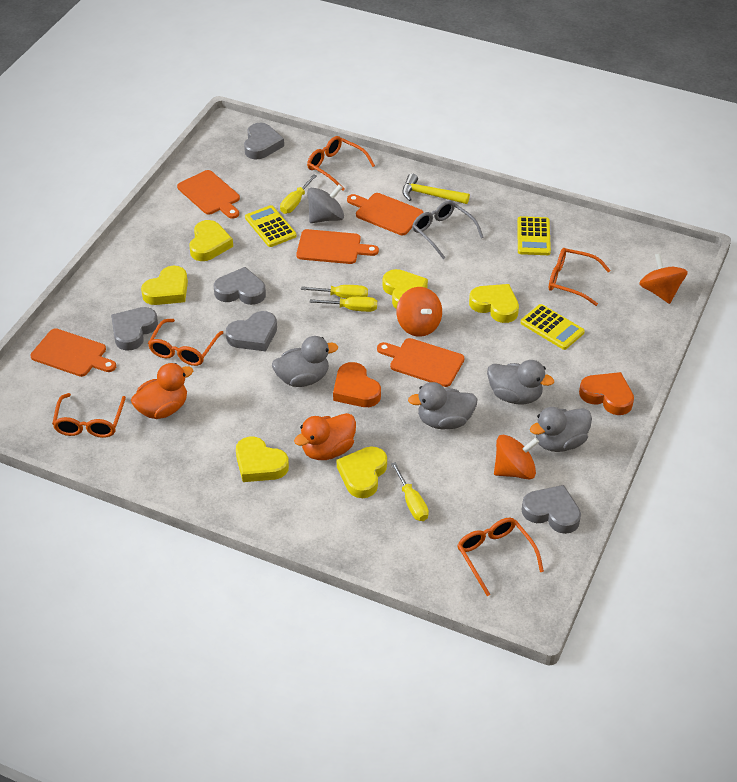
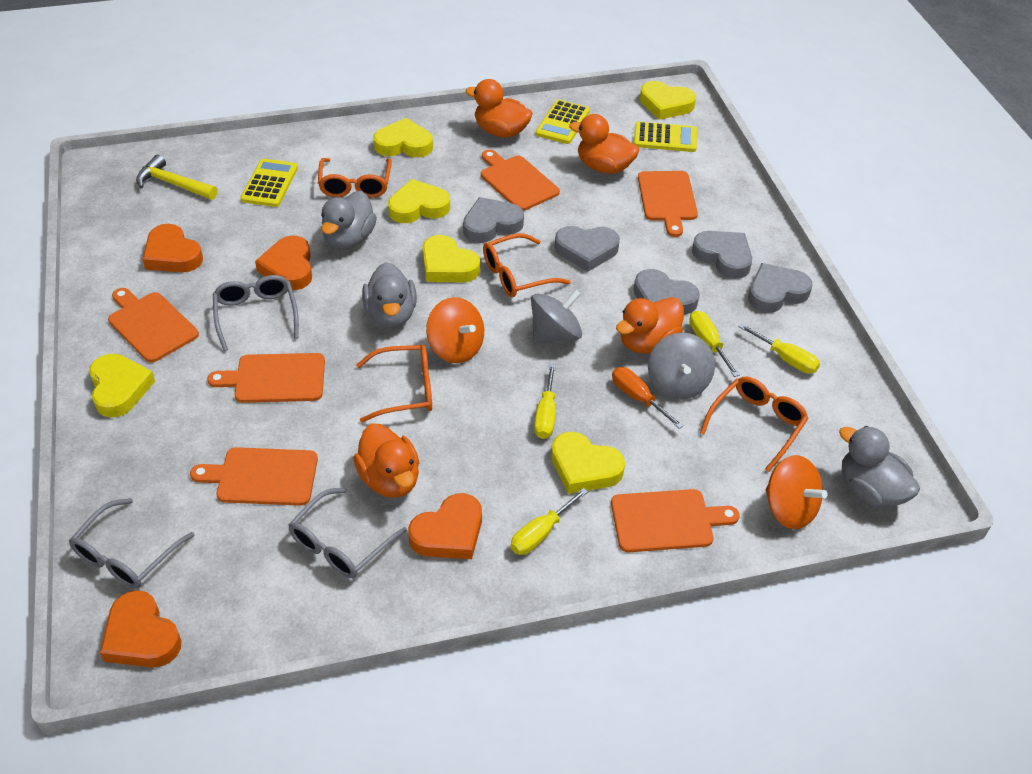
grey duck: 4 -> 3
grey glasses: 1 -> 3
grey spinning top: 1 -> 2
orange cutting board: 5 -> 6
orange duck: 2 -> 4
orange glasses: 5 -> 4
orange heart: 2 -> 4
orange screwdriver: 0 -> 1
orange spinning top: 3 -> 2

